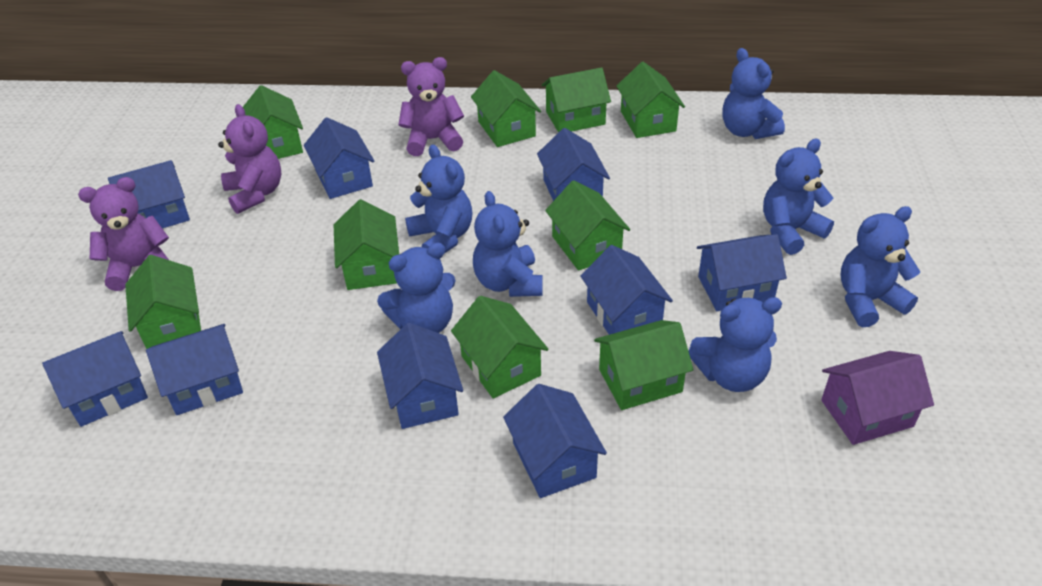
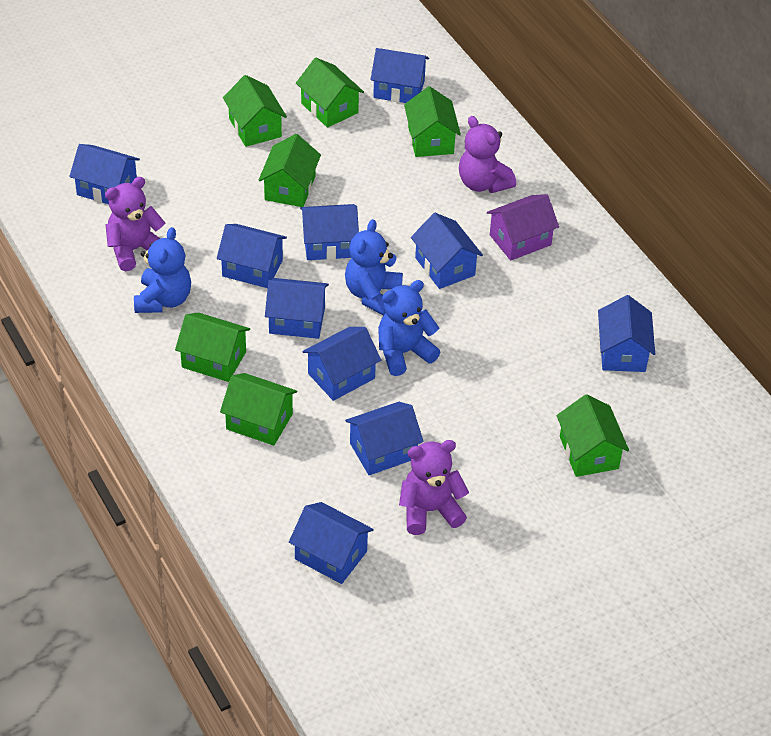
blue house: 9 -> 10
blue teddy bear: 7 -> 3
green house: 9 -> 7

